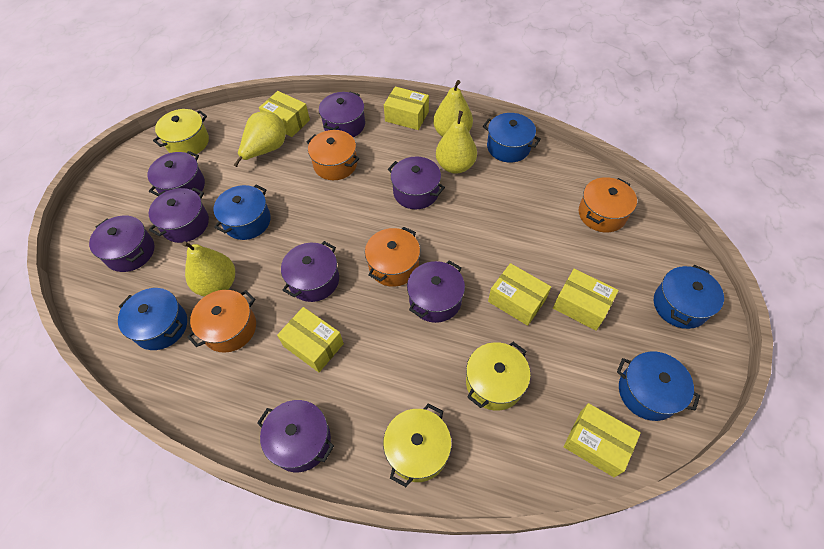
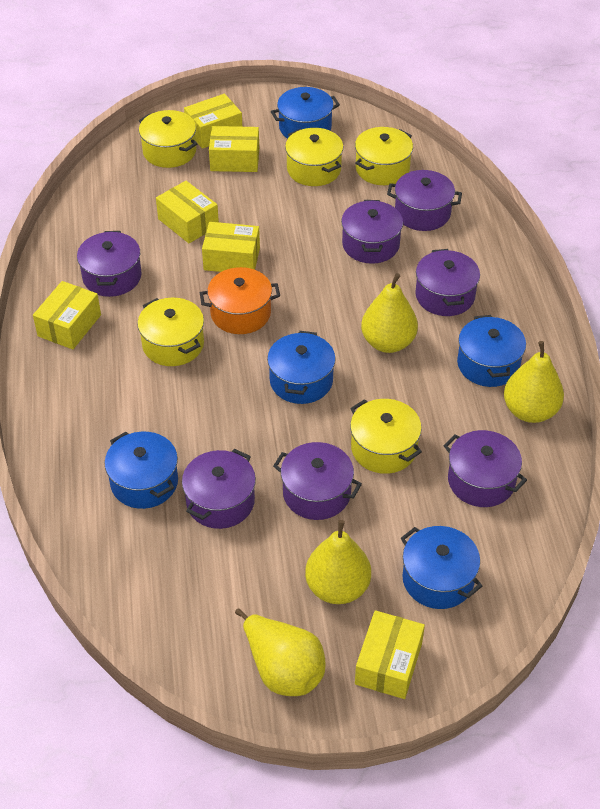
orange pot: 4 -> 1
purple pot: 8 -> 7
yellow pot: 3 -> 5

